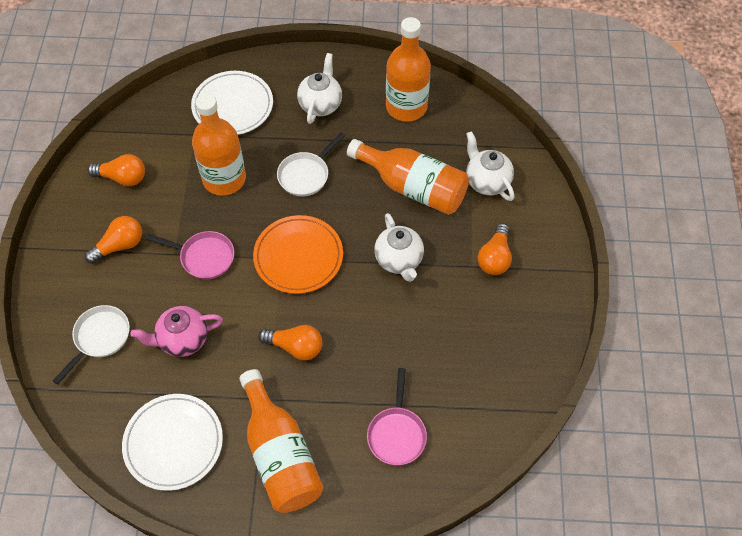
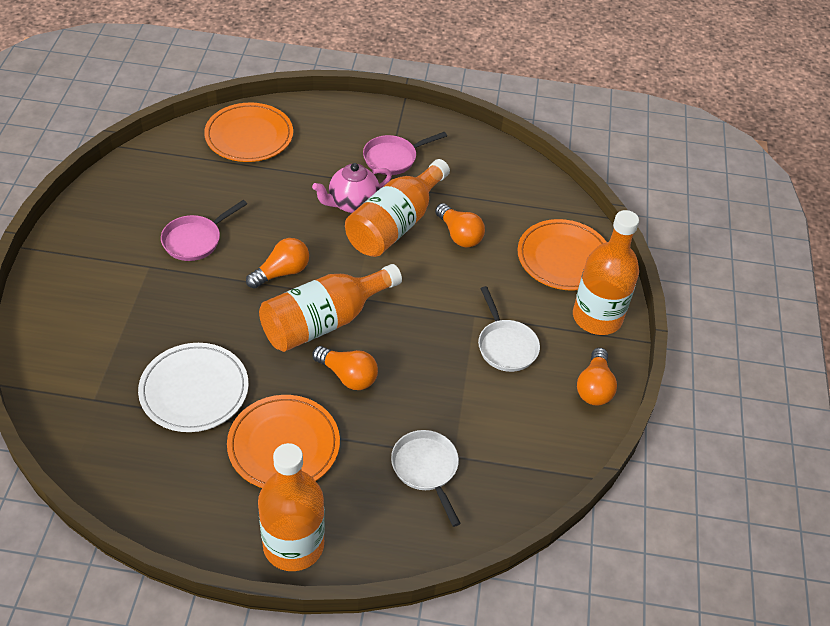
orange plate: 1 -> 3
white plate: 2 -> 1
white teapot: 3 -> 0

